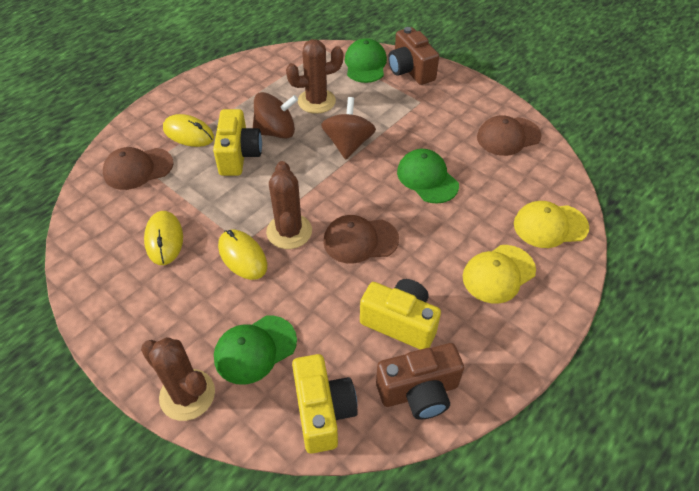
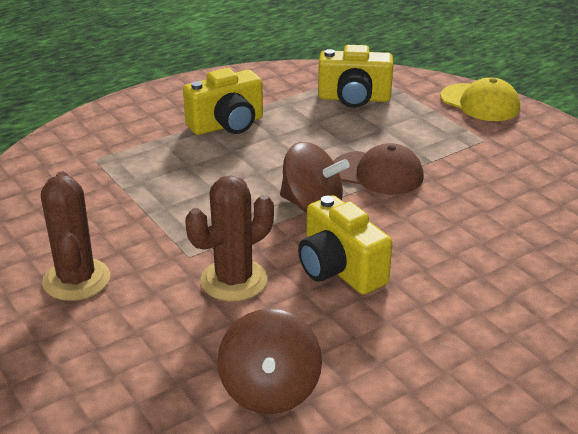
brown cactus: 3 -> 2
brown camera: 2 -> 0
brown cap: 3 -> 1
green cap: 3 -> 0
yellow cap: 2 -> 1
yellow mouse: 3 -> 0

